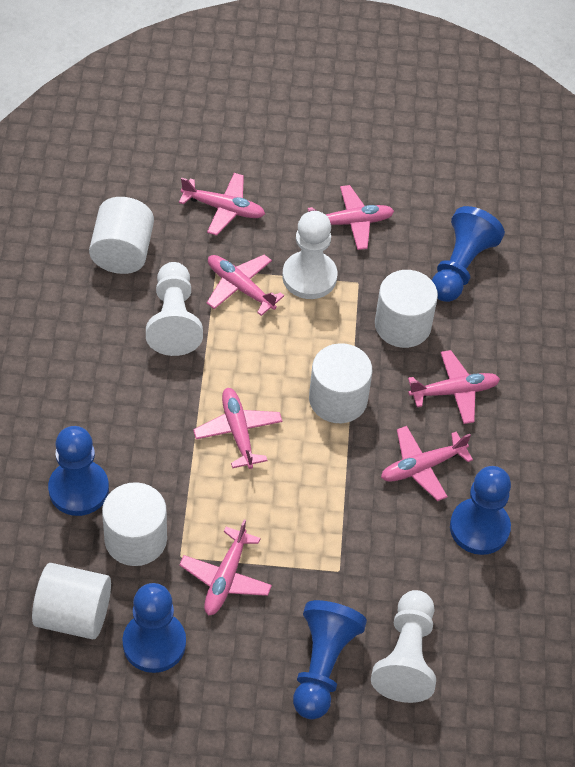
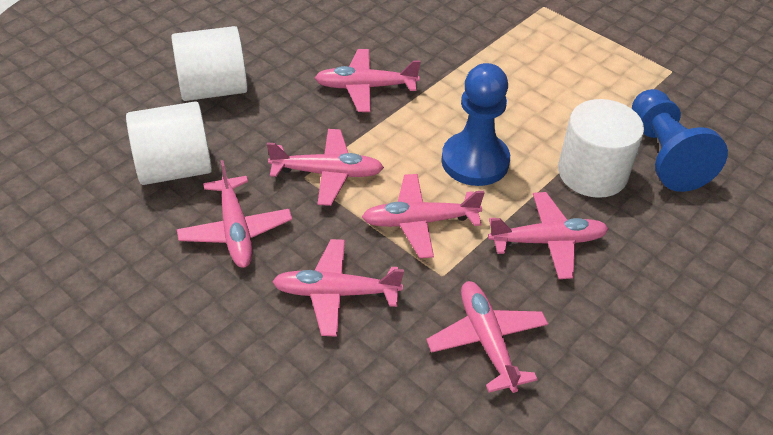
blue pawn: 5 -> 2
white cylinder: 5 -> 3
white pawn: 3 -> 0

